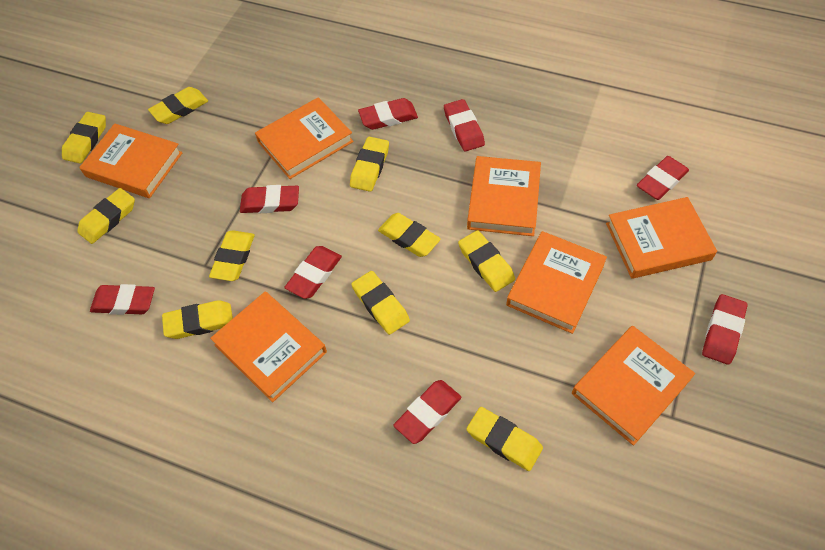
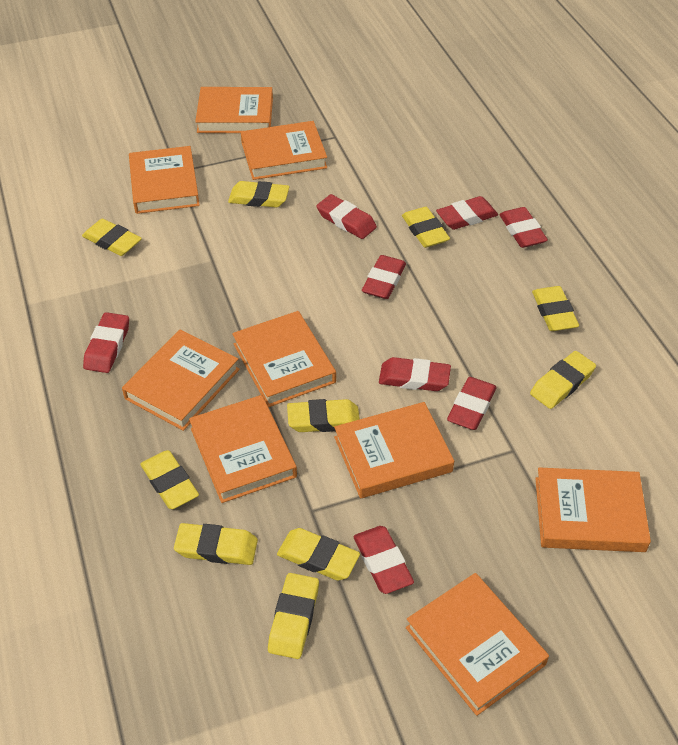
orange book: 7 -> 9

